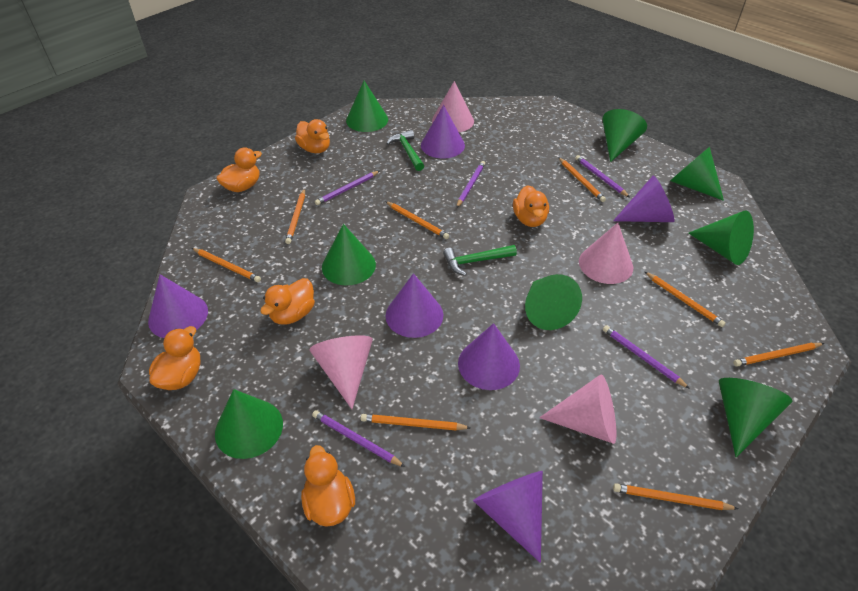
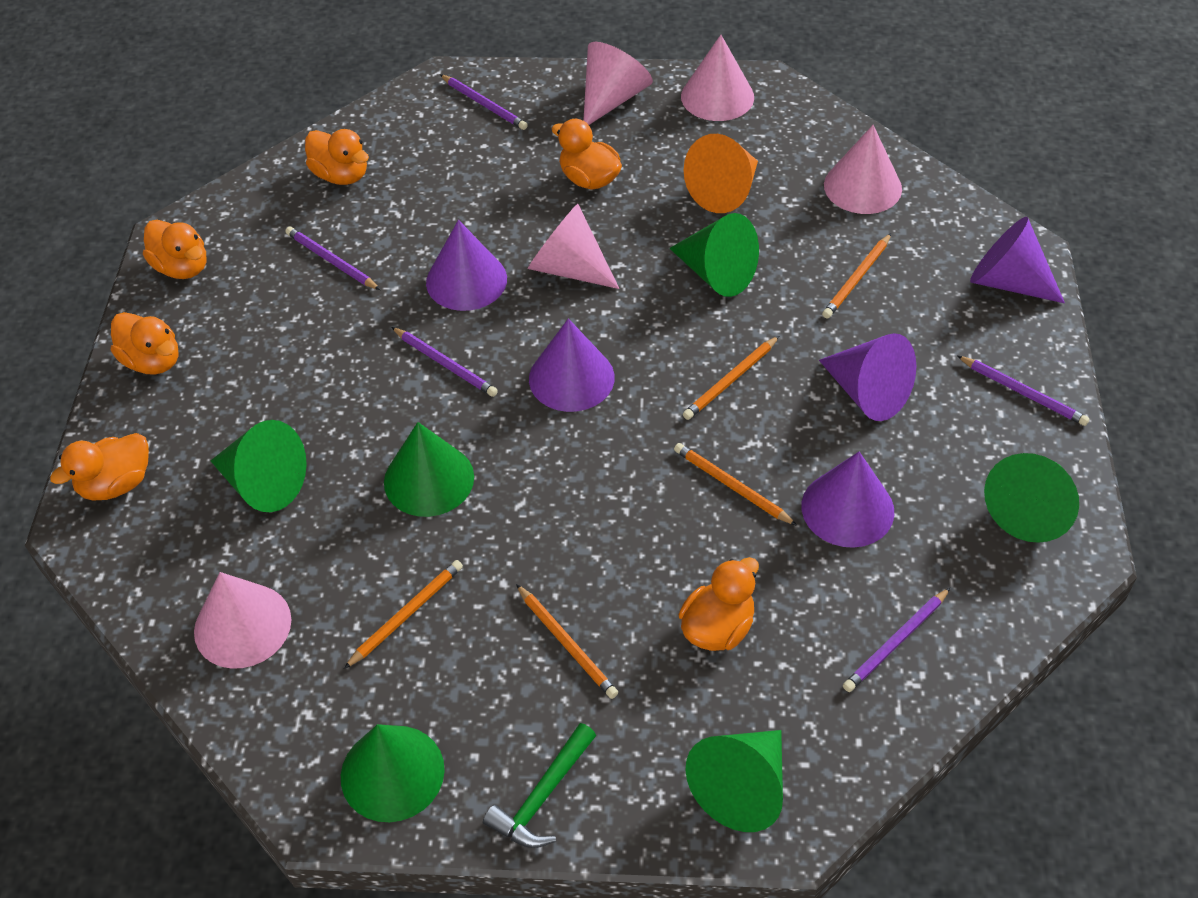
green cone: 8 -> 6
green hammer: 2 -> 1
orange cone: 0 -> 1
orange pencil: 8 -> 5
pink cone: 4 -> 5
purple cone: 6 -> 5

